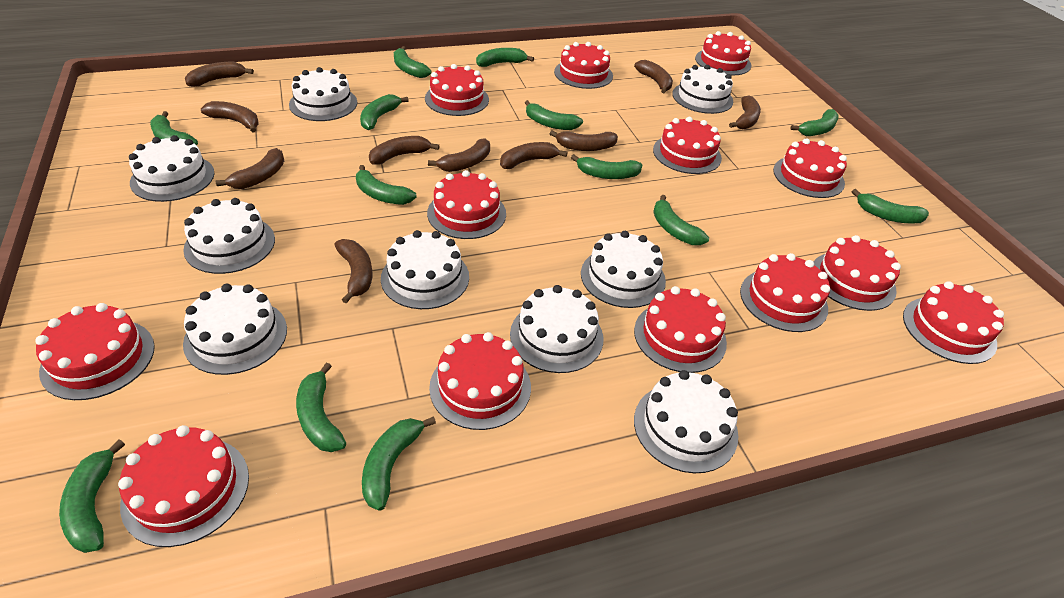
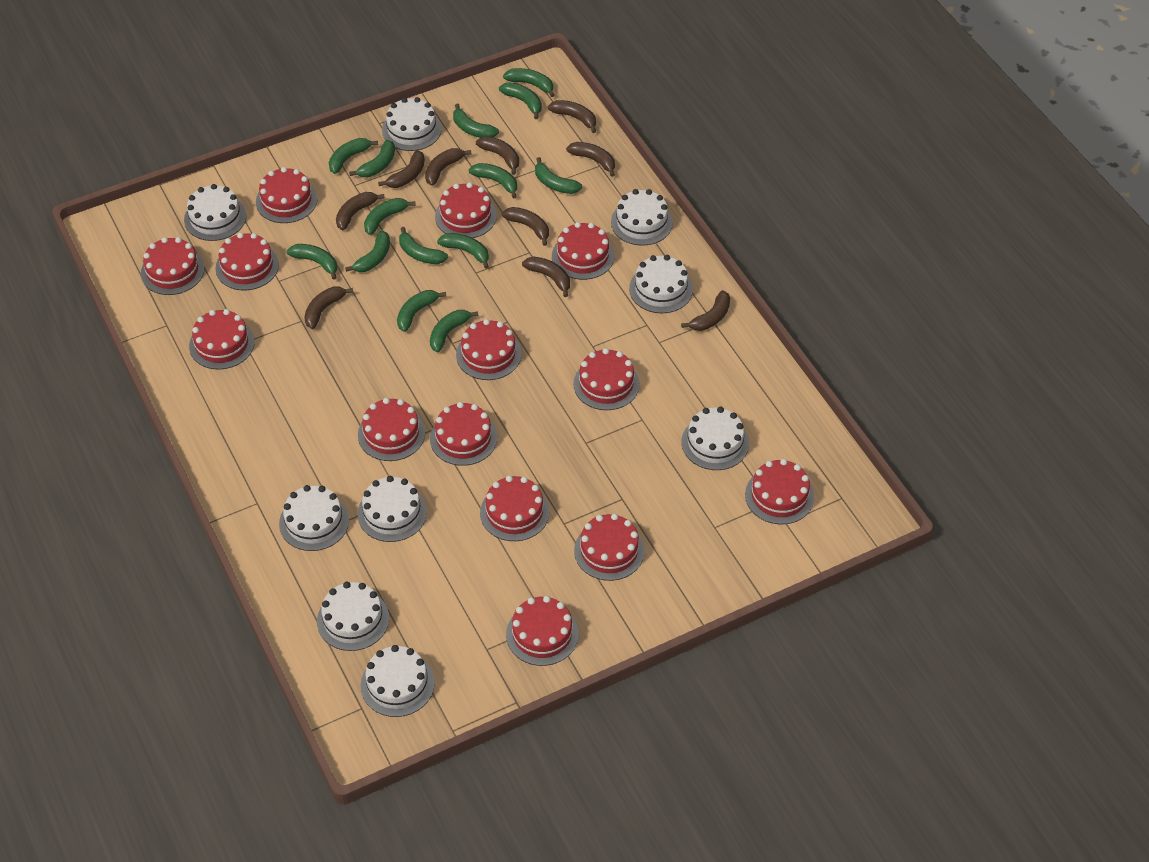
green banana: 13 -> 14
red cake: 13 -> 14

